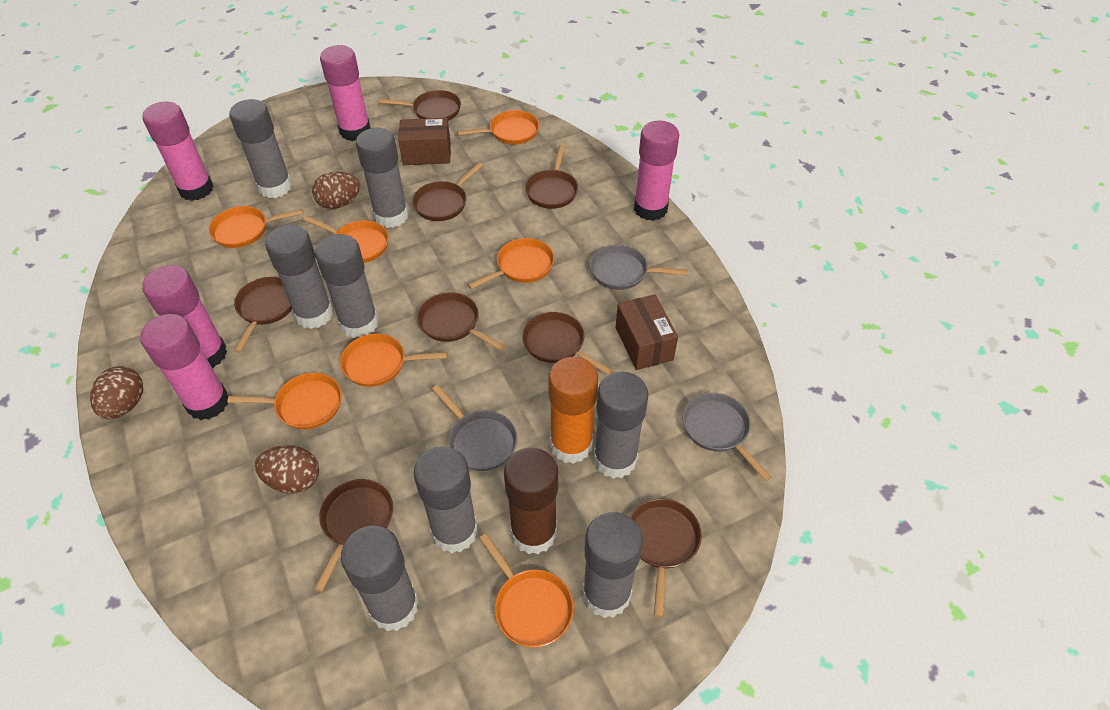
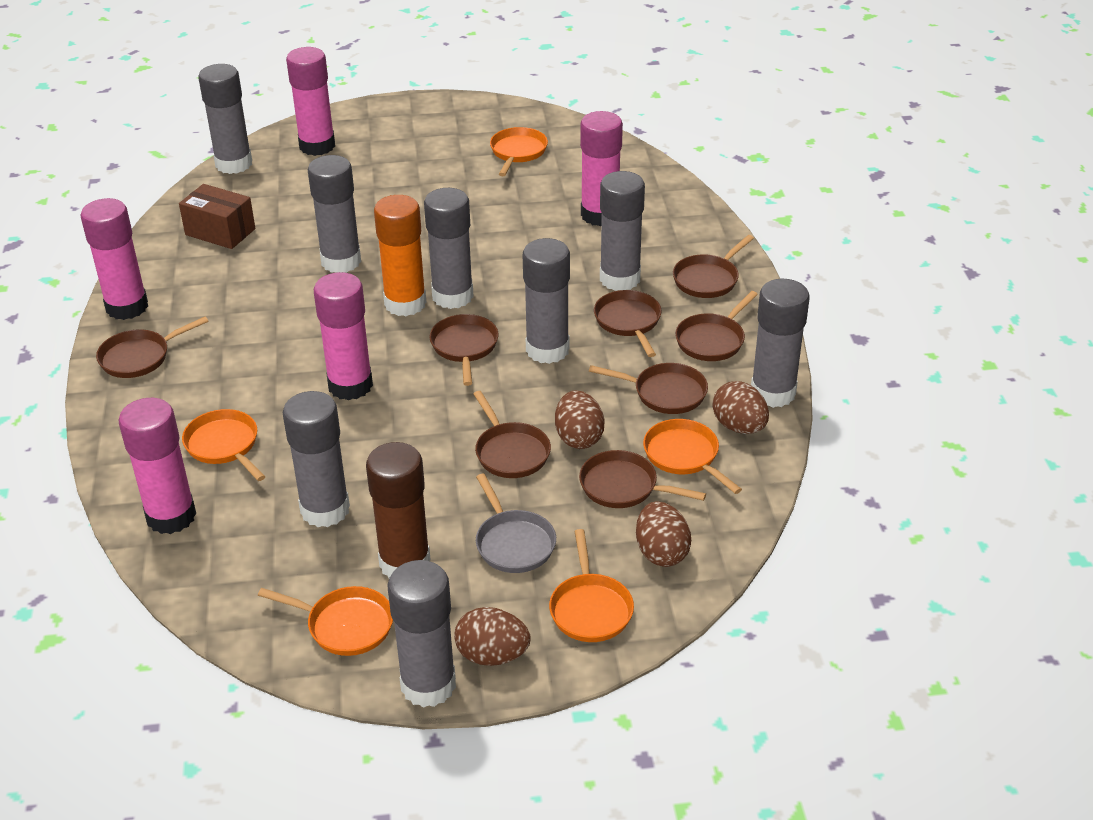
brown box: 2 -> 1
brown egg: 3 -> 4
grey pan: 3 -> 1
orange pan: 7 -> 5

